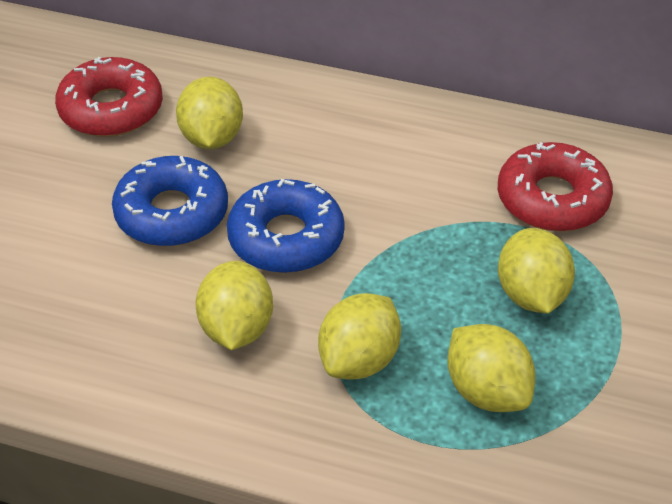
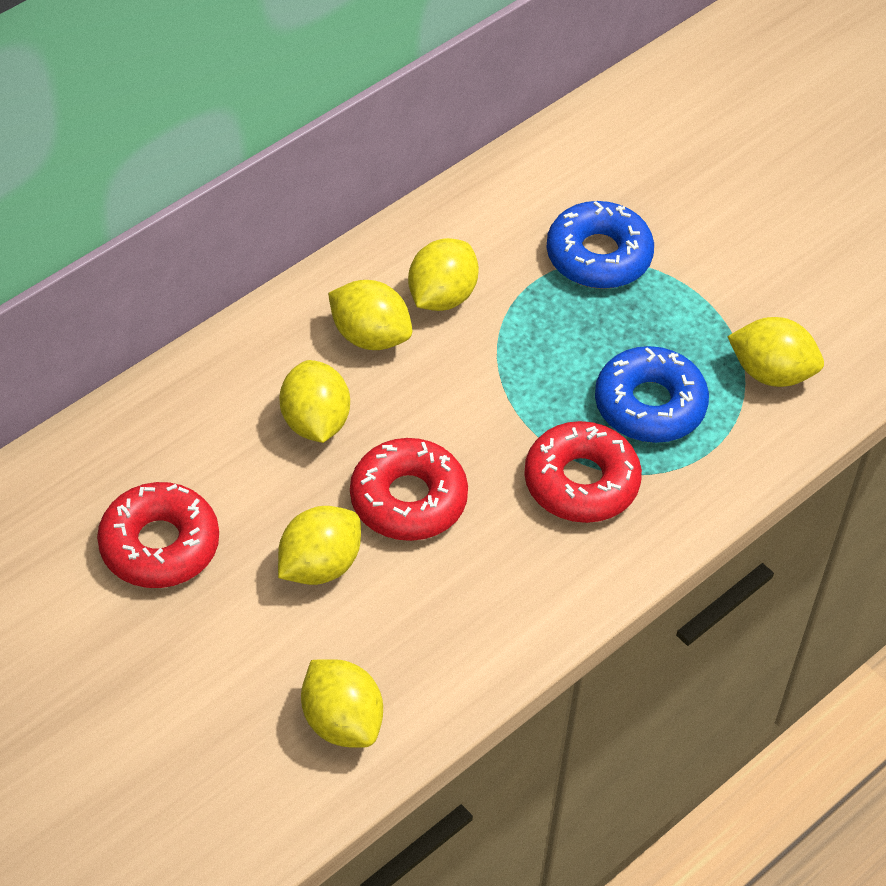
red donut: 2 -> 3
yellow lemon: 5 -> 6

